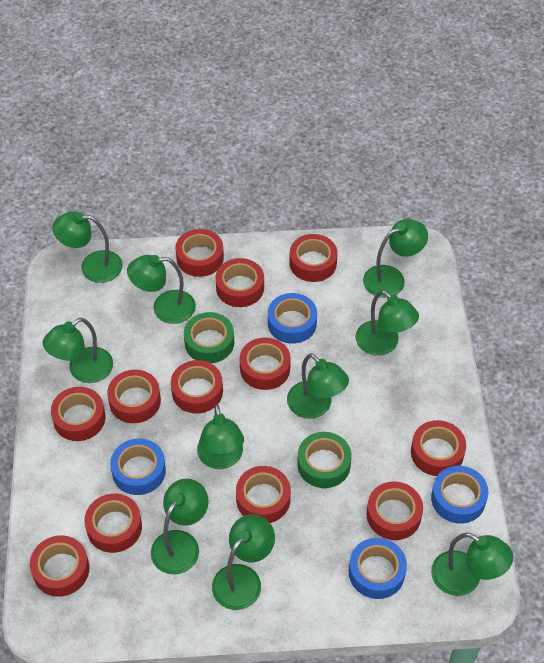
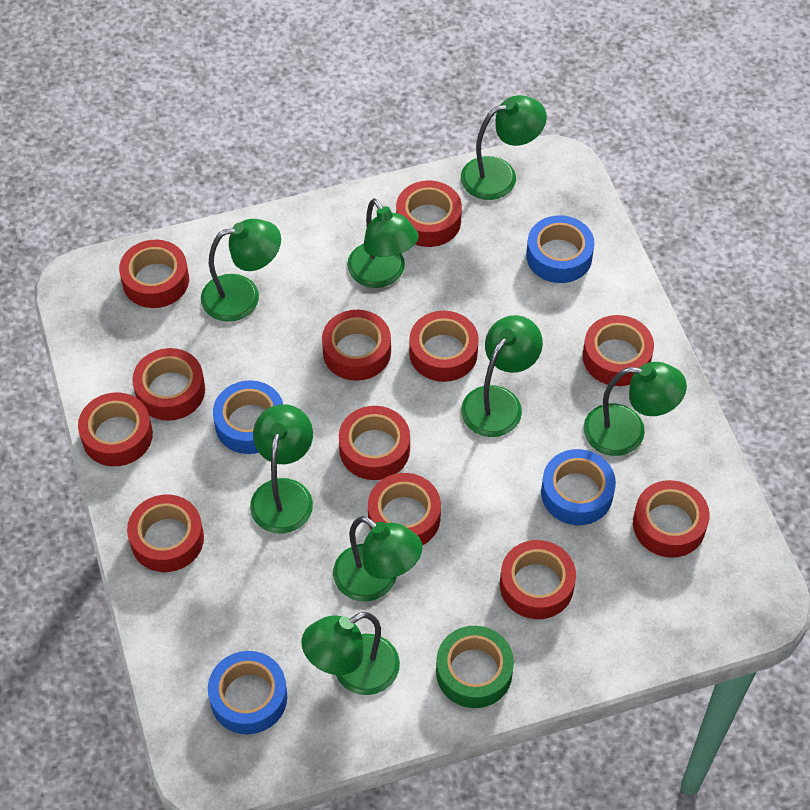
green lamp: 10 -> 8
green tape: 2 -> 1

